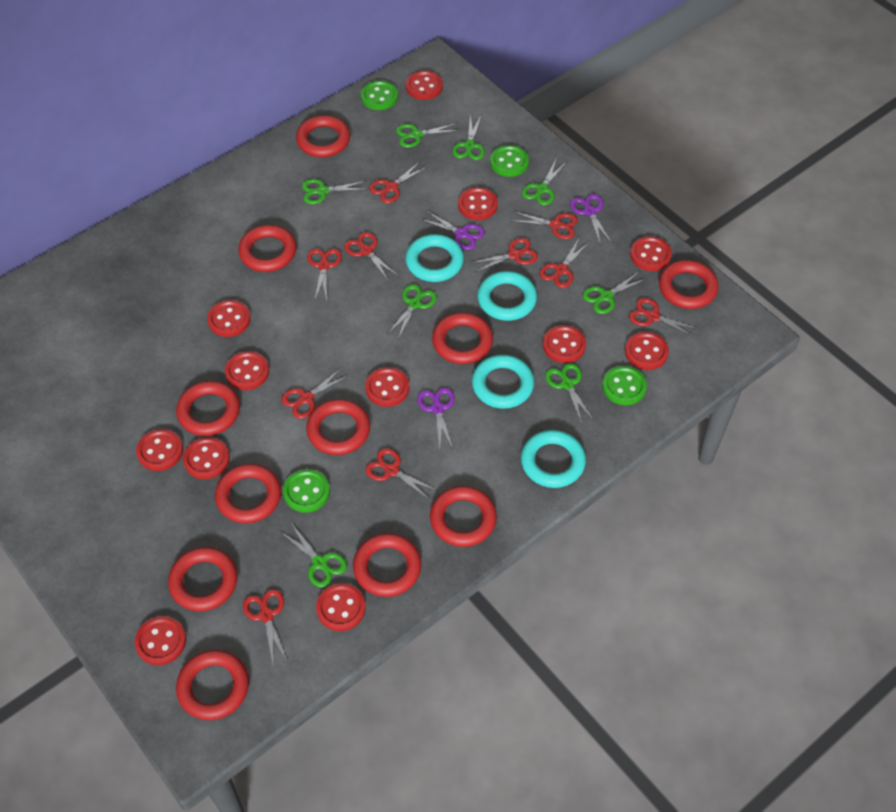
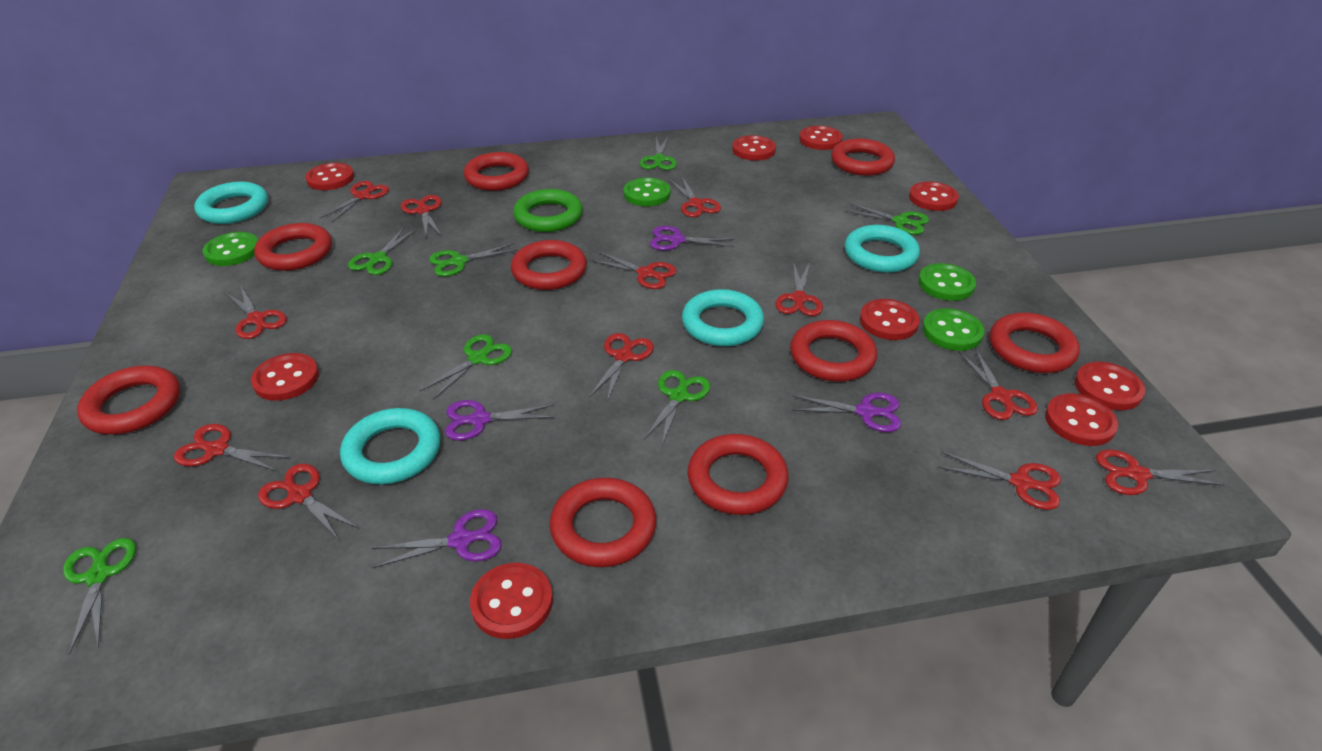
green ring: 0 -> 1
green scissors: 8 -> 7
purple scissors: 3 -> 4
red button: 12 -> 9
red ring: 11 -> 9
red scissors: 10 -> 12

